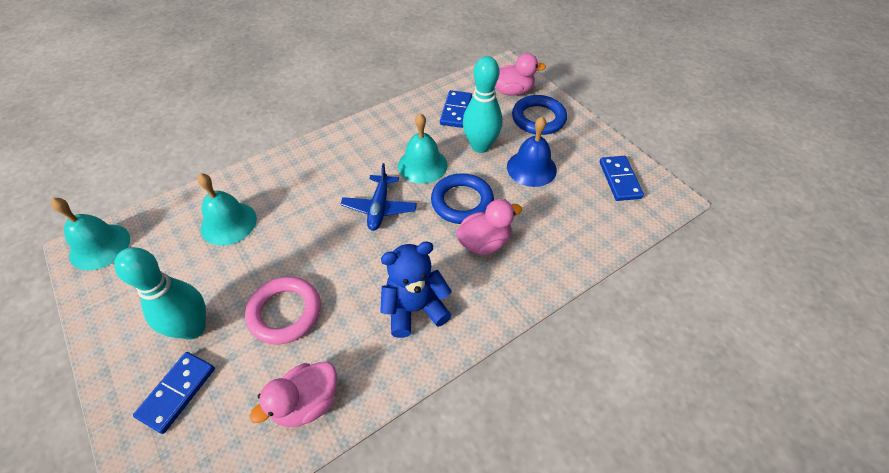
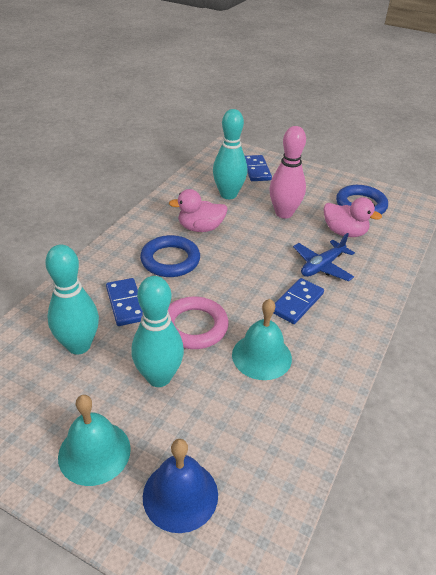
blue teddy bear: 1 -> 0
pink bowling pin: 0 -> 1
pink duck: 3 -> 2
turquoise bell: 3 -> 2
turquoise bowling pin: 2 -> 3

